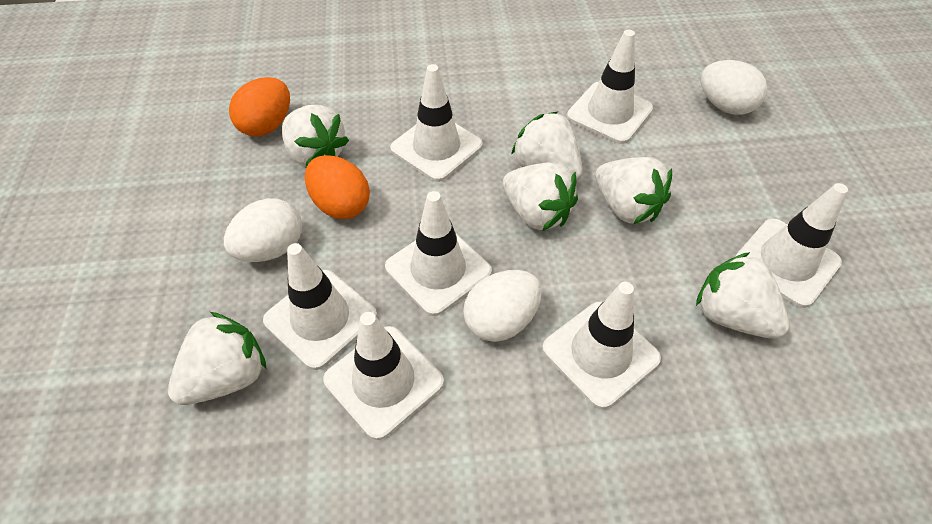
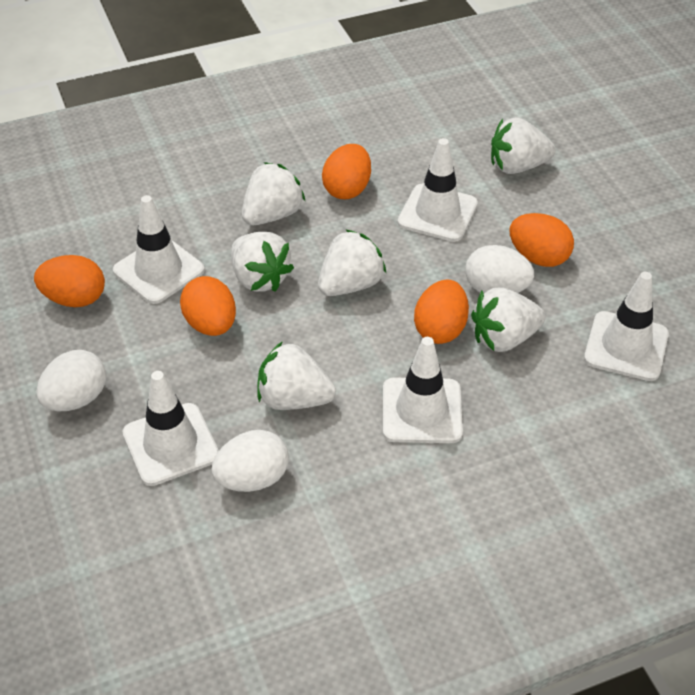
orange egg: 2 -> 5
white traffic cone: 7 -> 5

